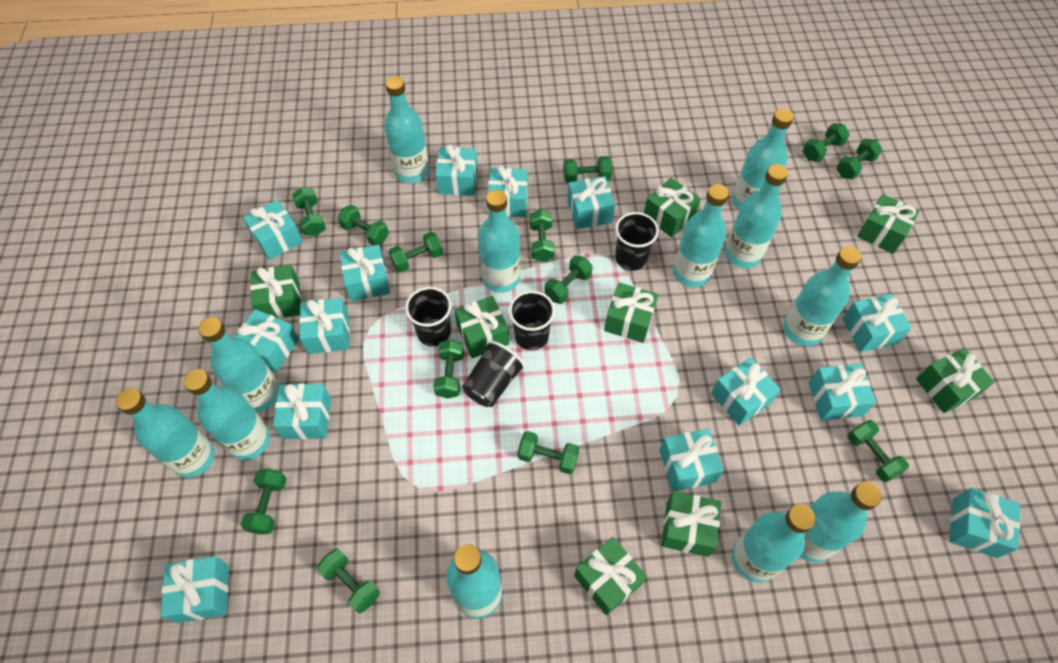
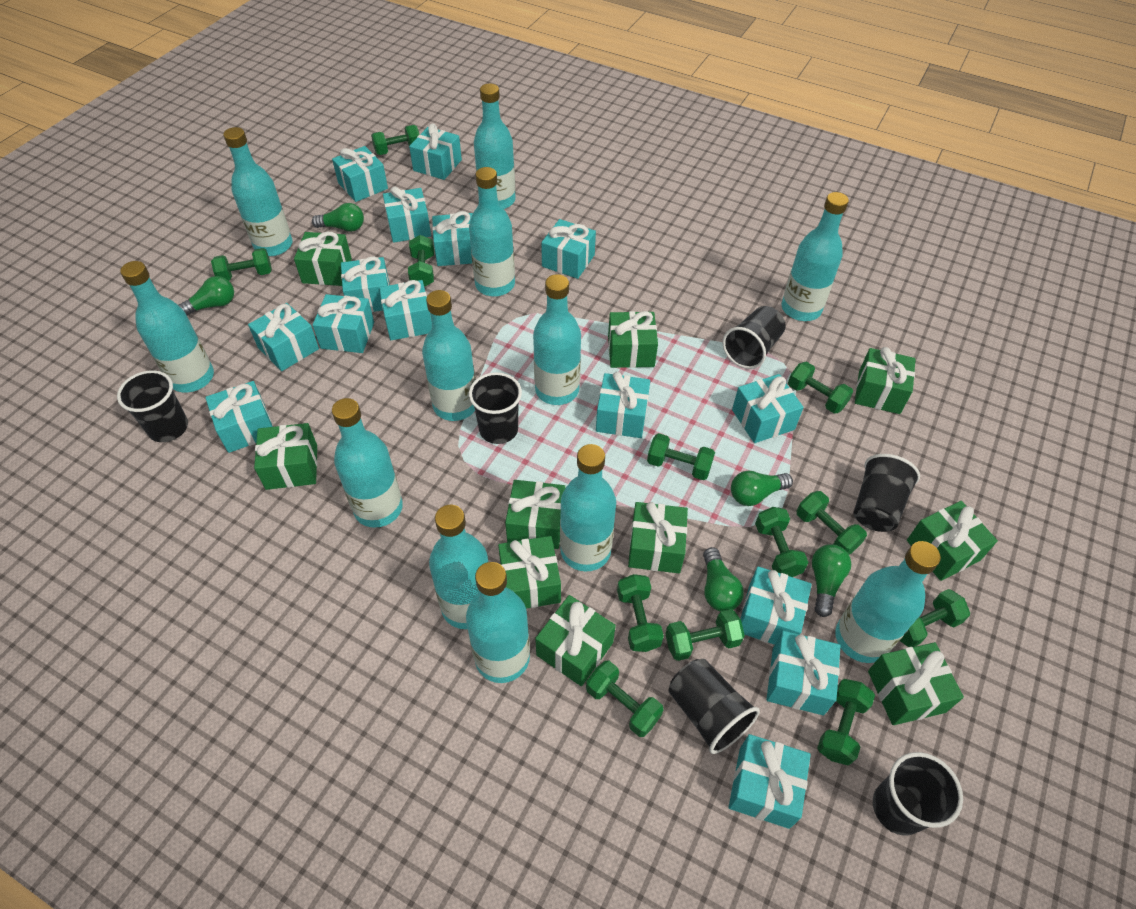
black cup: 4 -> 6
green dumbbell: 13 -> 12
green gift: 8 -> 10
green light bulb: 0 -> 5
turquoise gift: 14 -> 15

